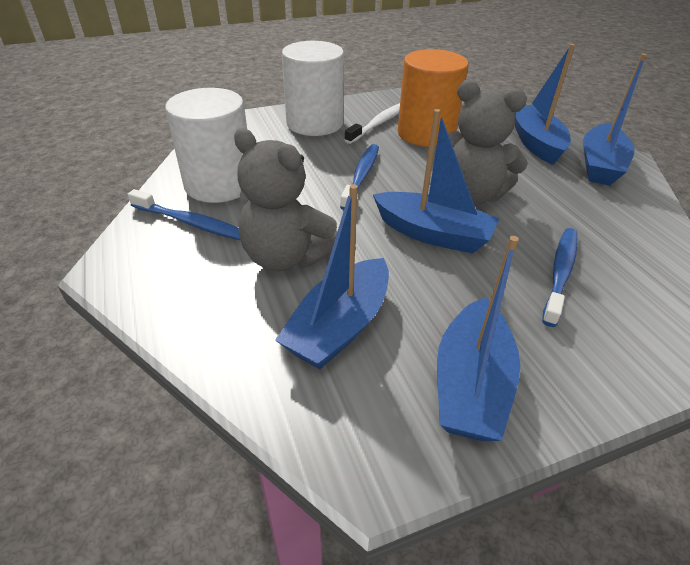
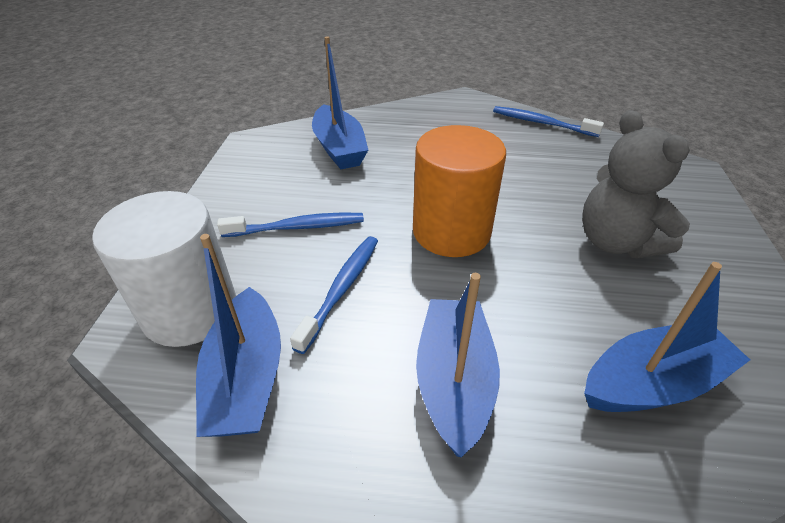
blue boat: 5 -> 4
grey teddy bear: 2 -> 1
white cylinder: 2 -> 1
white toothbrush: 1 -> 0

